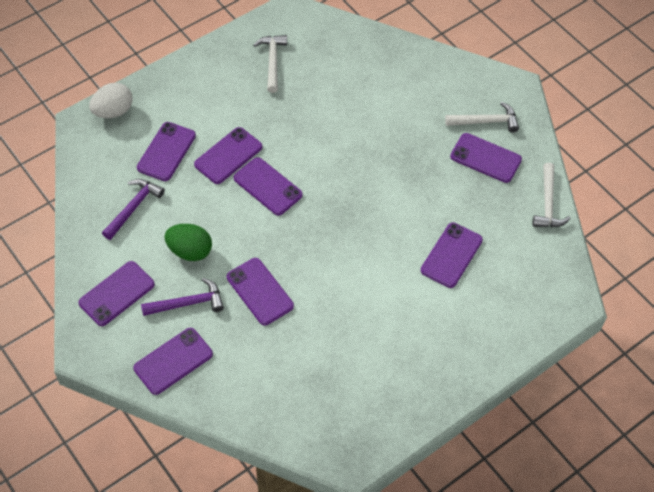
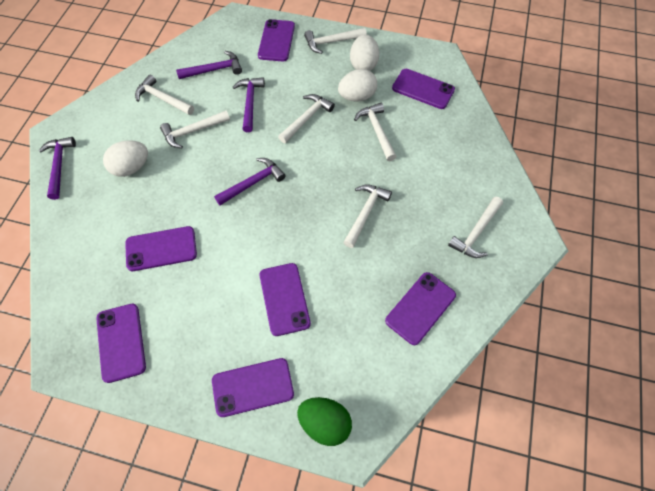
purple hammer: 2 -> 4
purple phone: 8 -> 7
white egg: 1 -> 3
white hammer: 3 -> 7

